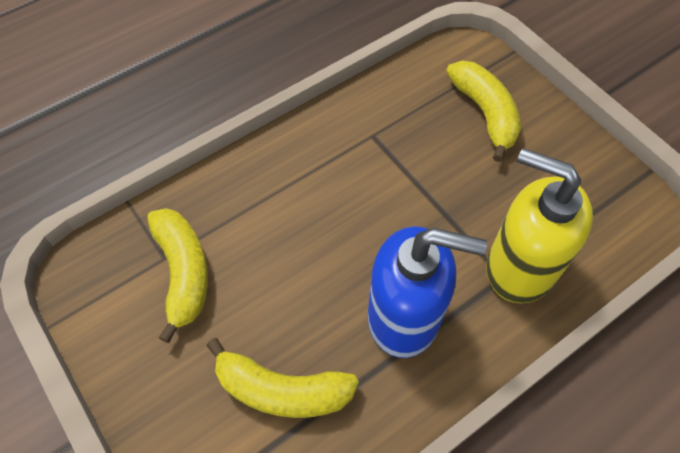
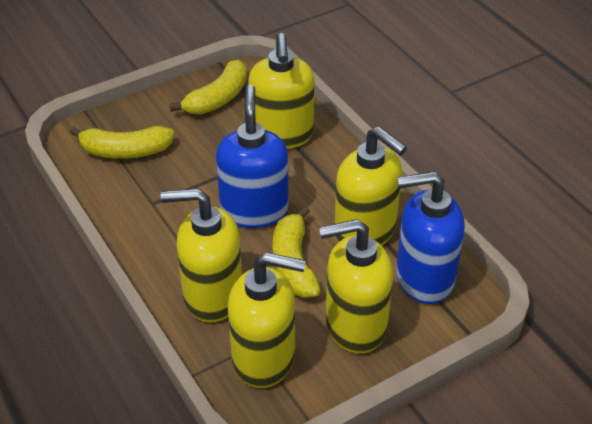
blue soap dispenser: 1 -> 2
yellow soap dispenser: 1 -> 5

